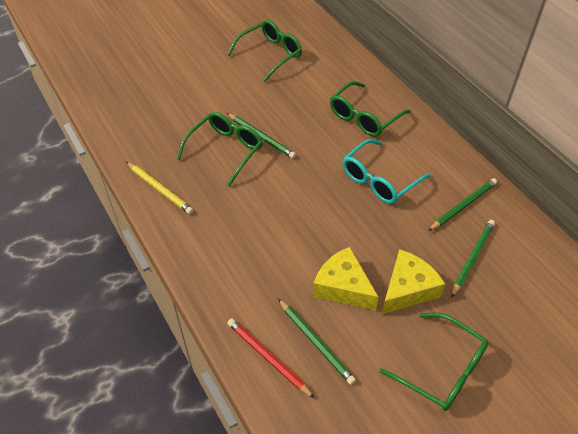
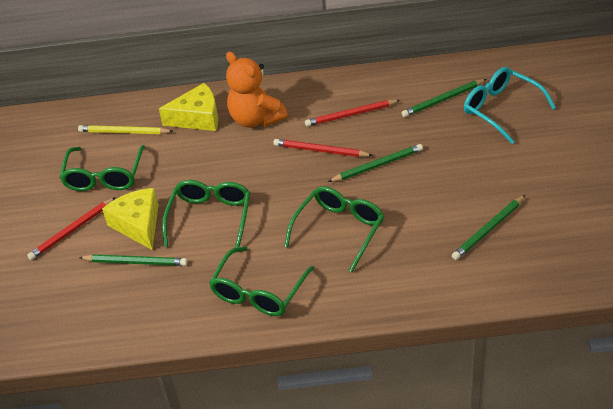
orange teddy bear: 0 -> 1
red pencil: 1 -> 3

